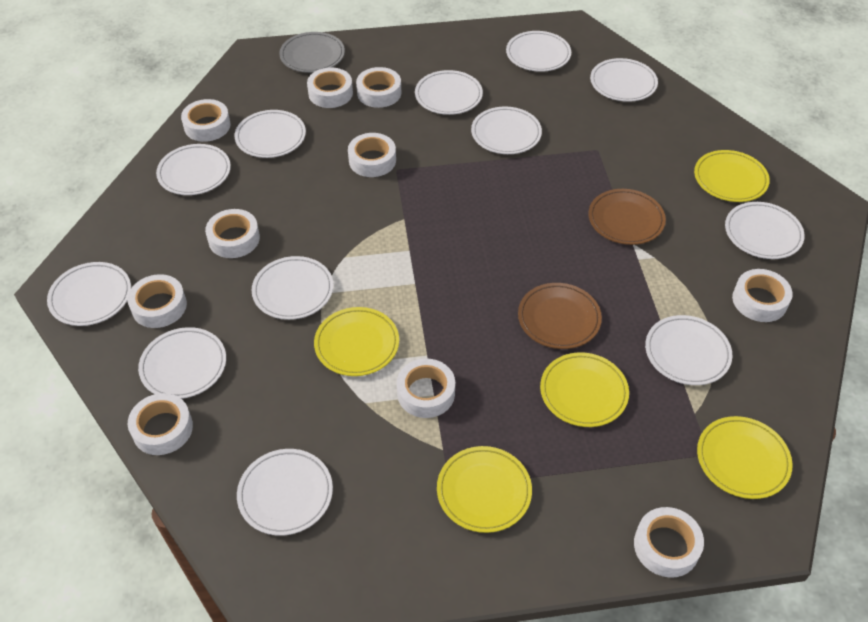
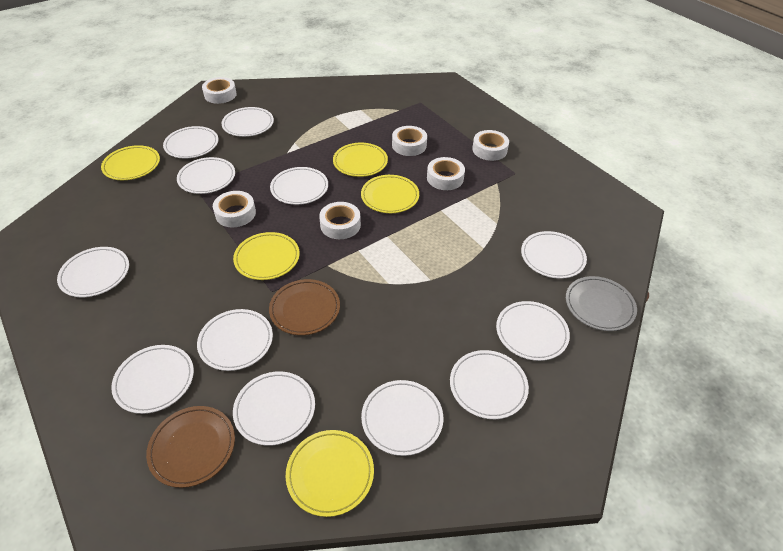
white tape: 10 -> 6

